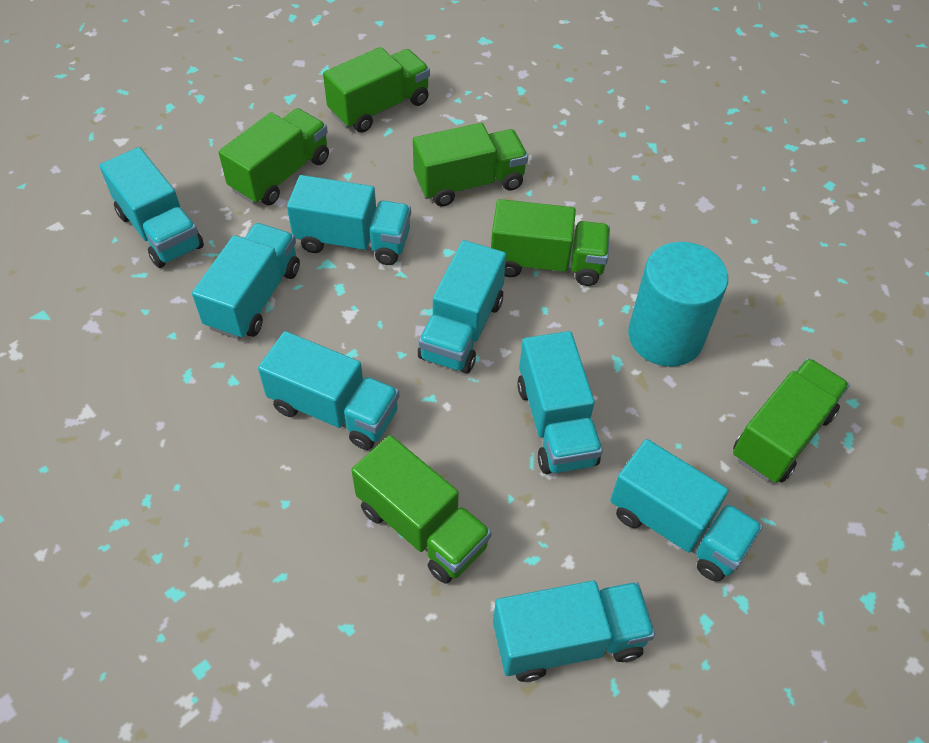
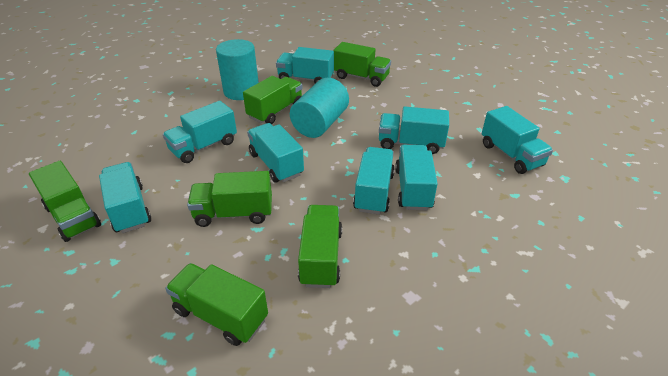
turquoise cylinder: 1 -> 2

